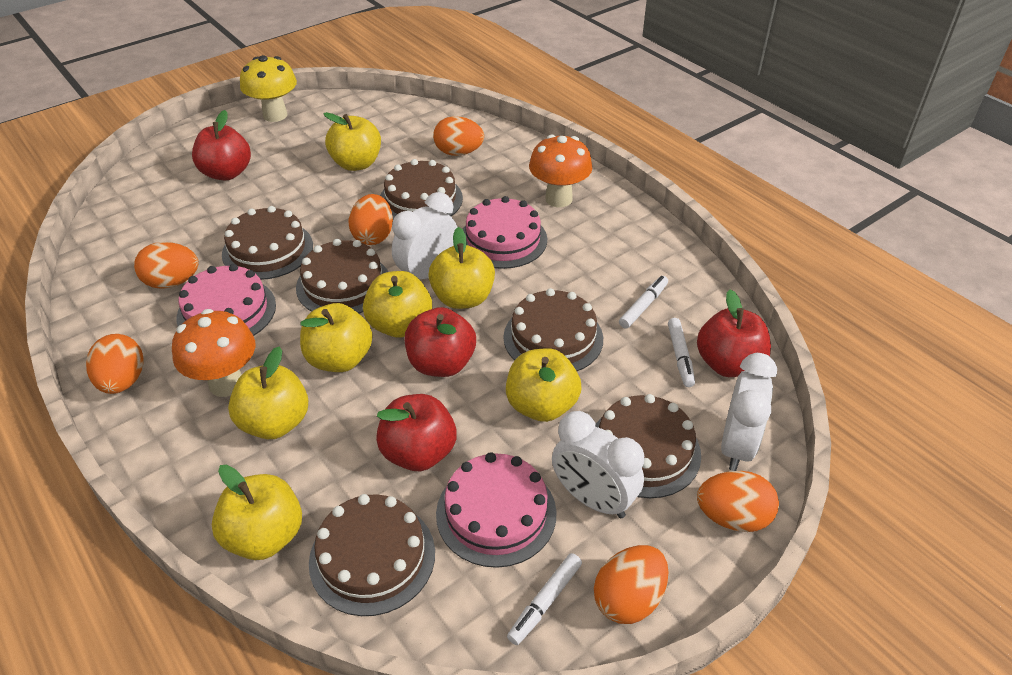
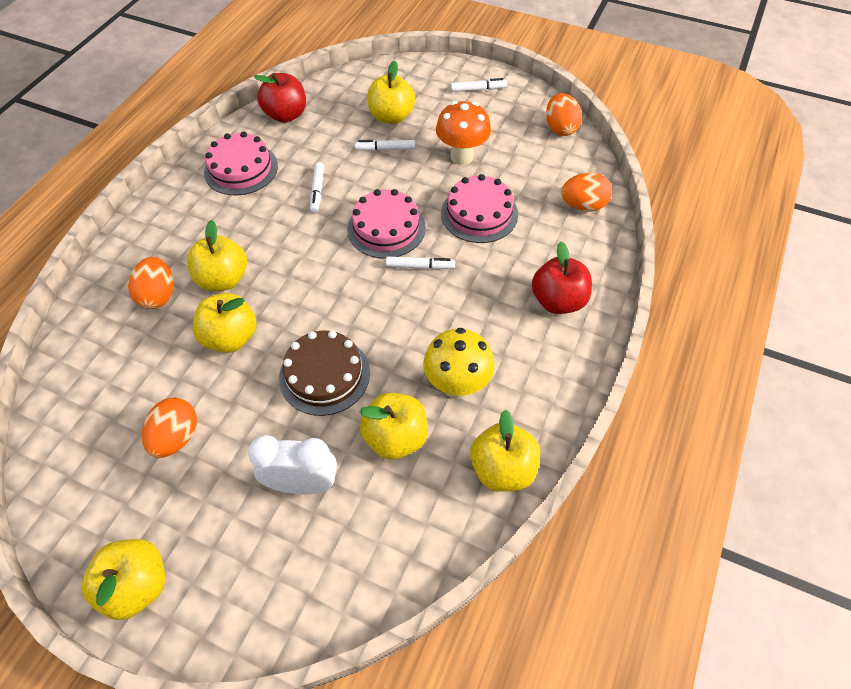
brown cake: 6 -> 1
orange egg: 6 -> 4
orange mushroom: 2 -> 1
red apple: 4 -> 2
white clock: 3 -> 1
white marker: 3 -> 4
yellow apple: 7 -> 6

